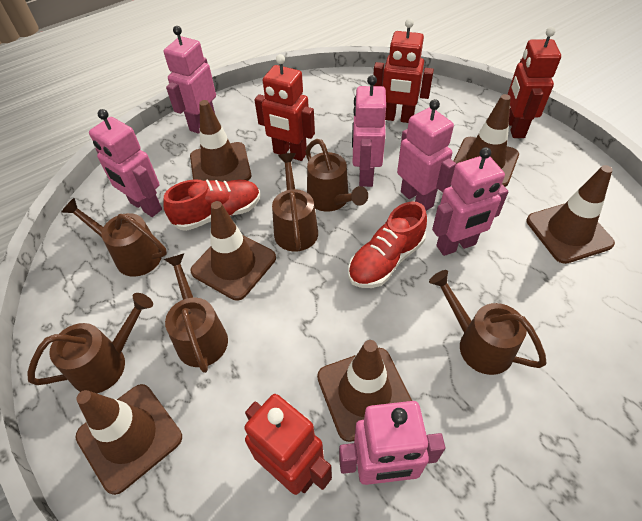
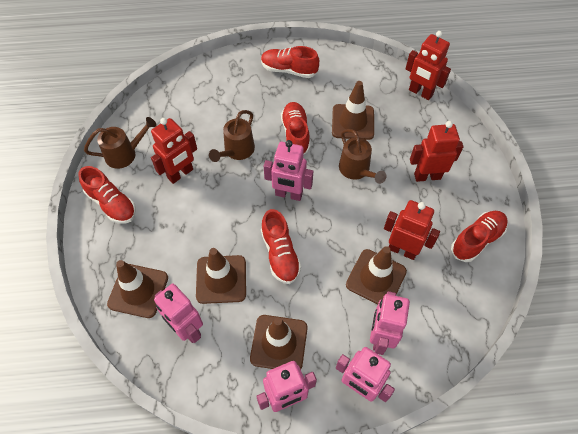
brown traffic cone: 6 -> 5
brown watering can: 6 -> 3
pink robot: 6 -> 5
red shoe: 2 -> 5

